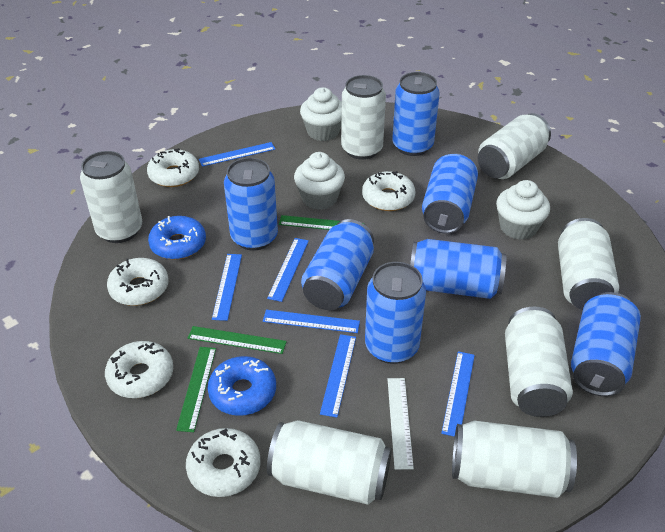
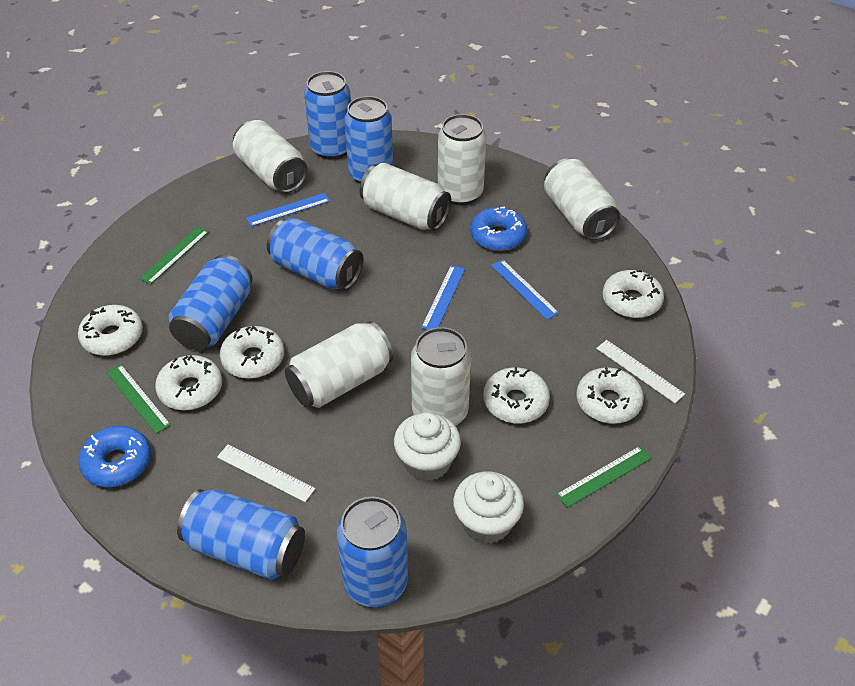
blue can: 7 -> 6
blue ruler: 6 -> 3
white can: 7 -> 6
white cupcake: 3 -> 2
white donut: 5 -> 6
white ruler: 1 -> 2

